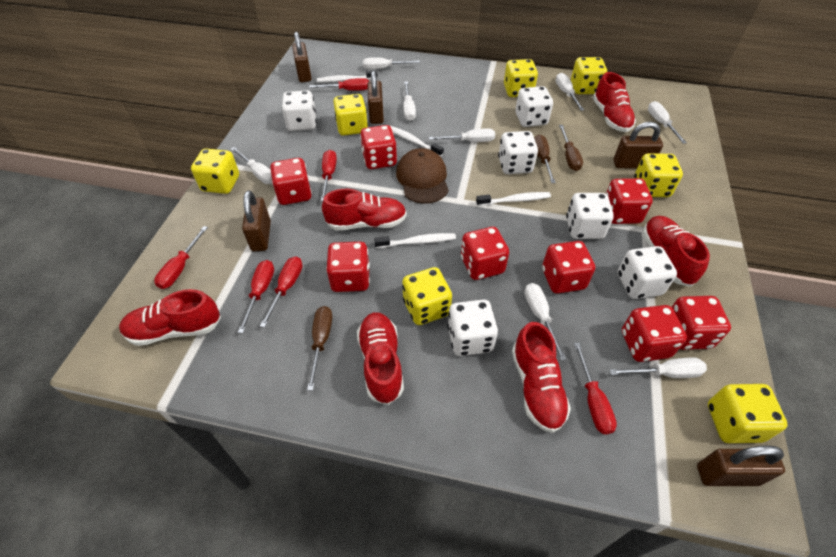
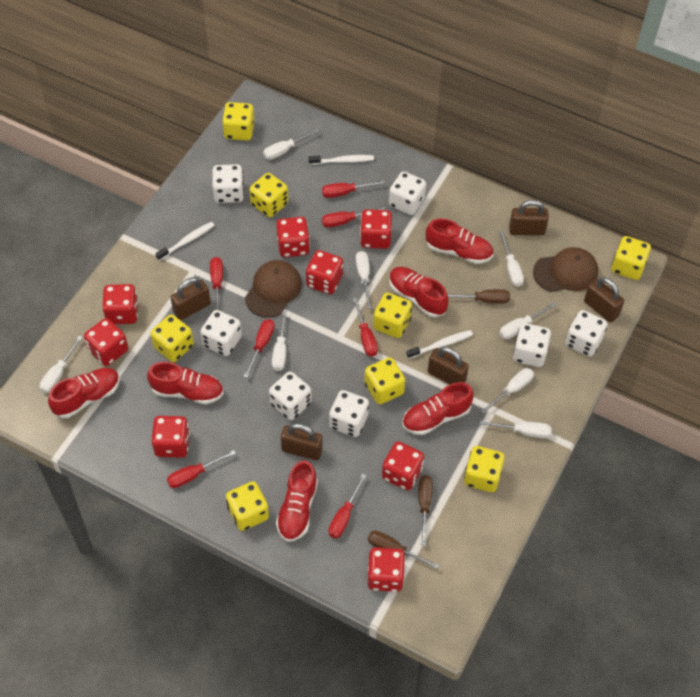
brown cap: 1 -> 2
red screwdriver: 6 -> 7
white dice: 6 -> 7
white toothbrush: 4 -> 3
yellow dice: 7 -> 8

